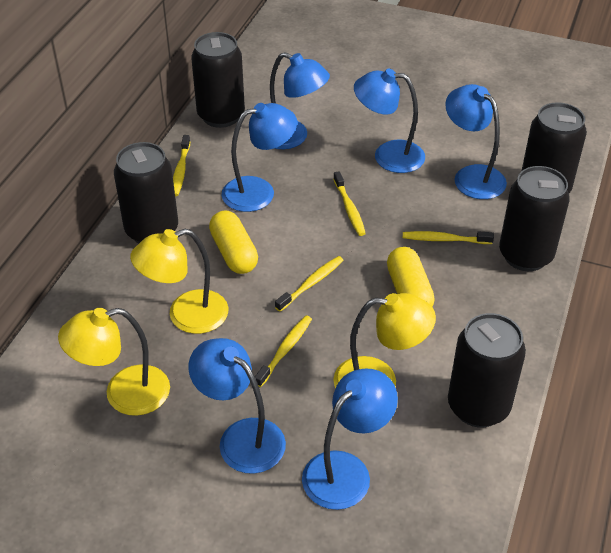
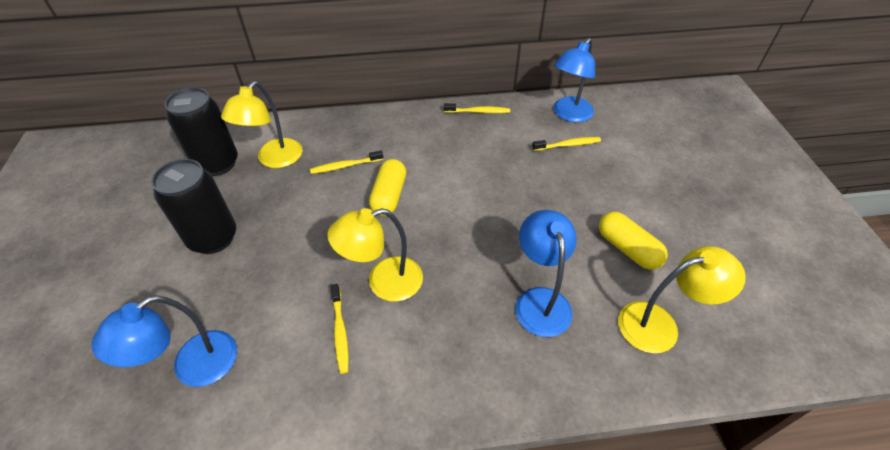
black can: 5 -> 2
blue lamp: 6 -> 3
yellow toothbrush: 5 -> 4

